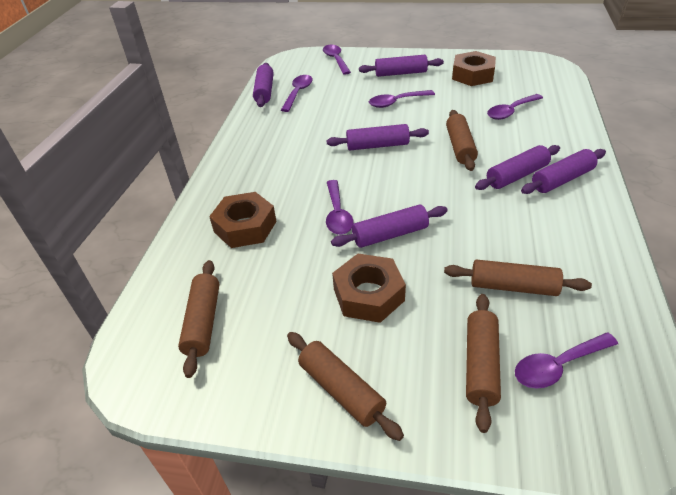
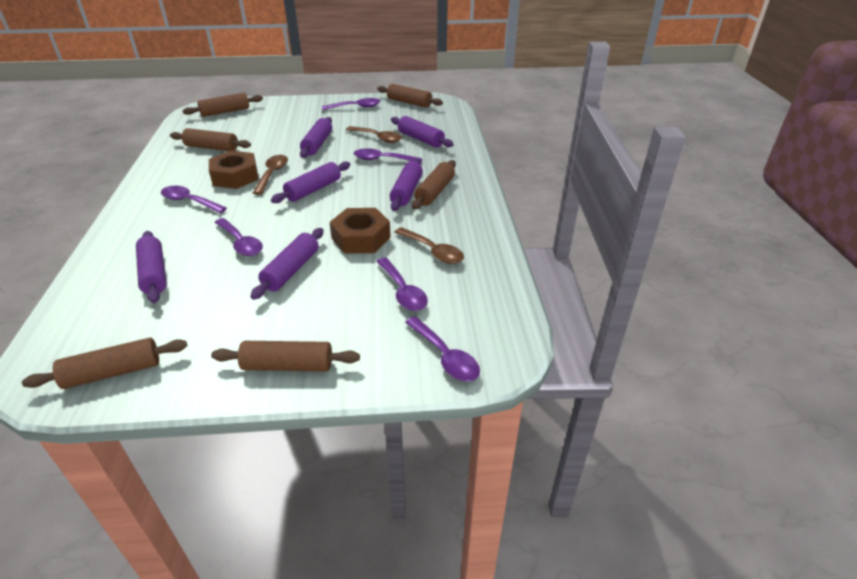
brown nut: 3 -> 2
brown rolling pin: 5 -> 6
brown spoon: 0 -> 3

